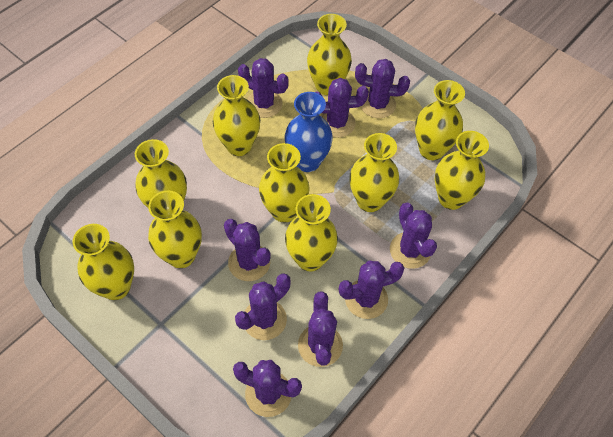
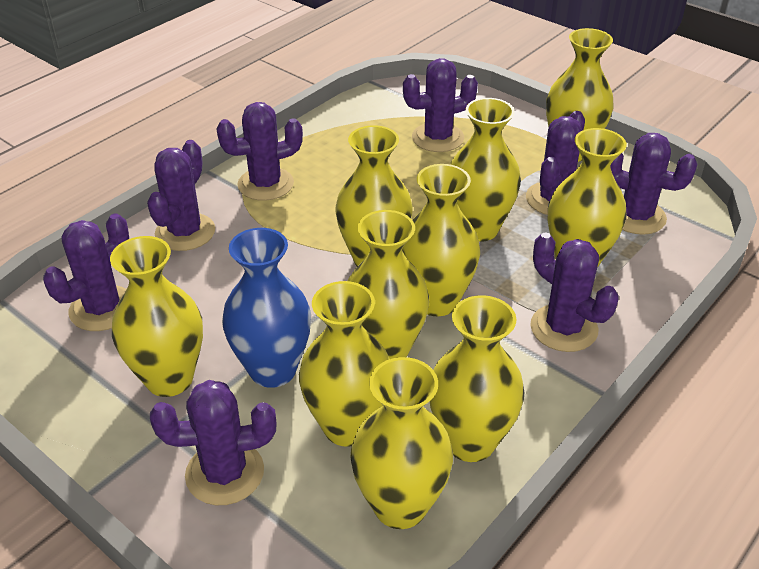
purple cactus: 9 -> 8

